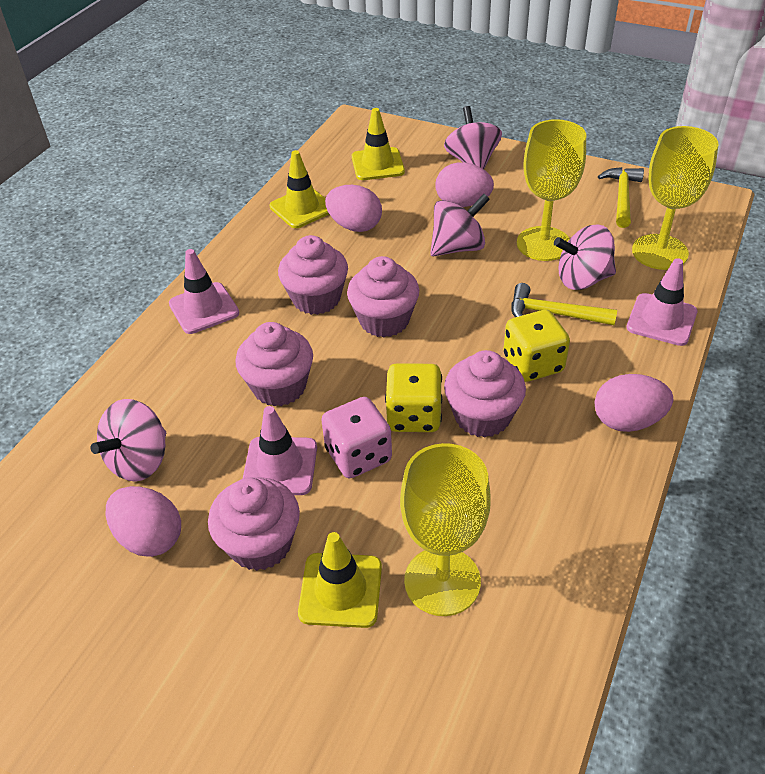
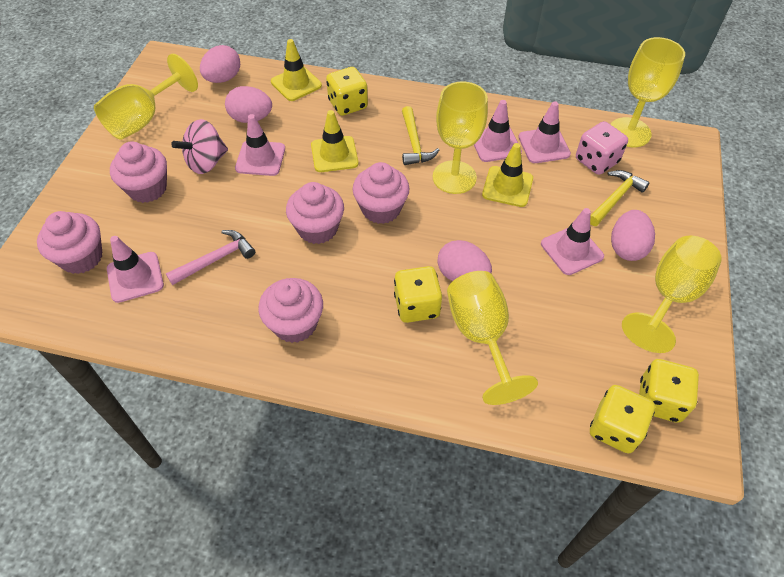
pink hammer: 0 -> 1
pink spinning top: 4 -> 1
pink traffic cone: 3 -> 5
yellow dice: 2 -> 4
yellow goblet: 3 -> 5

